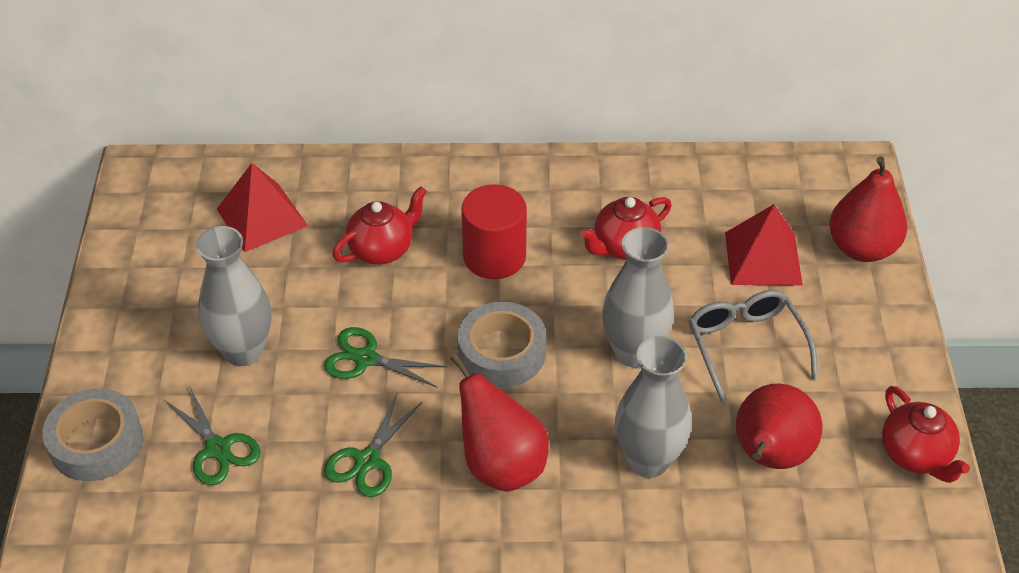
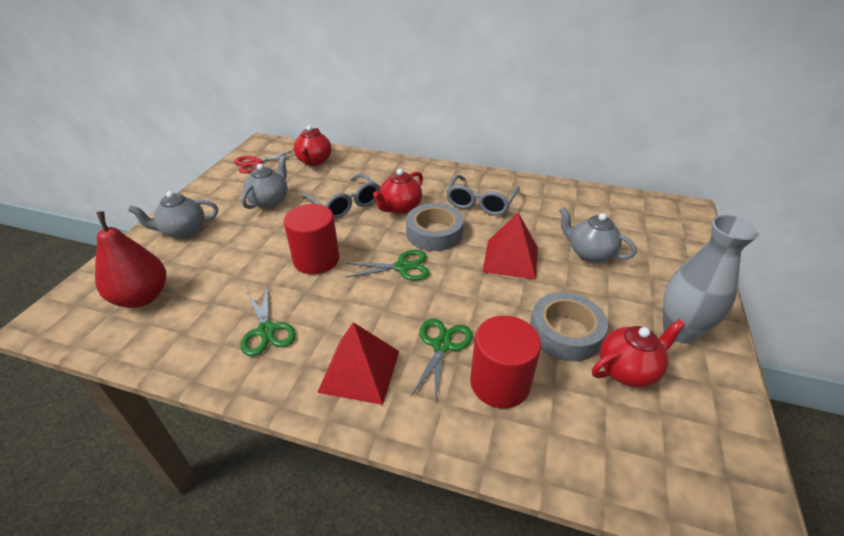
grey glasses: 1 -> 2
grey teapot: 0 -> 3
grey vase: 3 -> 1
red cylinder: 1 -> 2
red pear: 3 -> 1
red scissors: 0 -> 1

